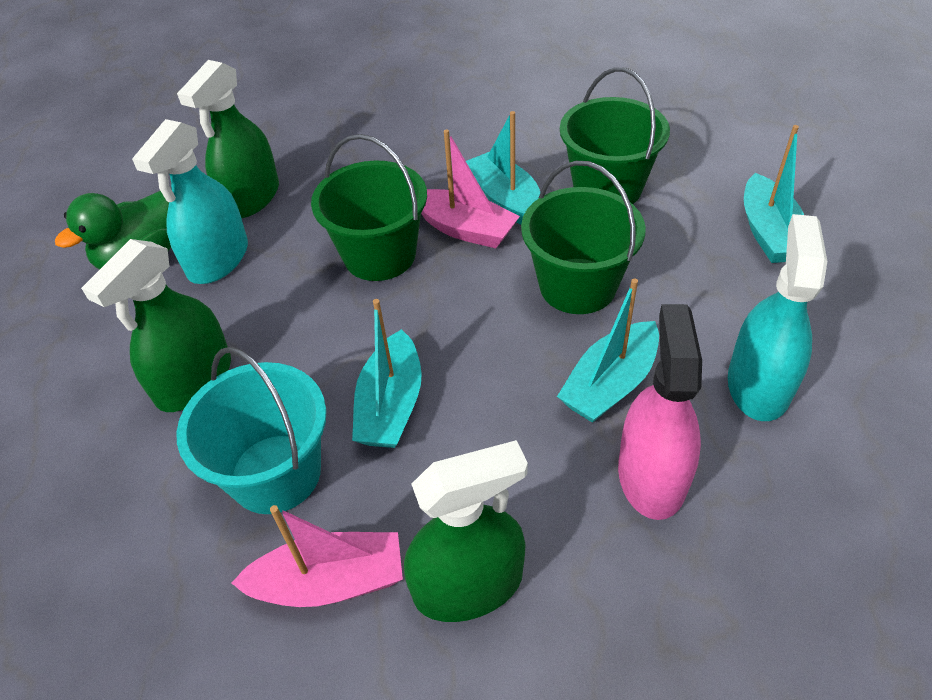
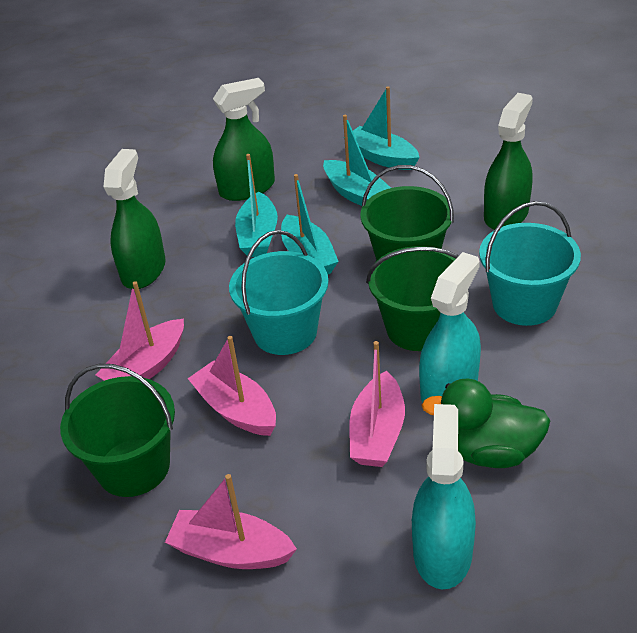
pink boat: 2 -> 4
pink spray bottle: 1 -> 0
turquoise bucket: 1 -> 2

